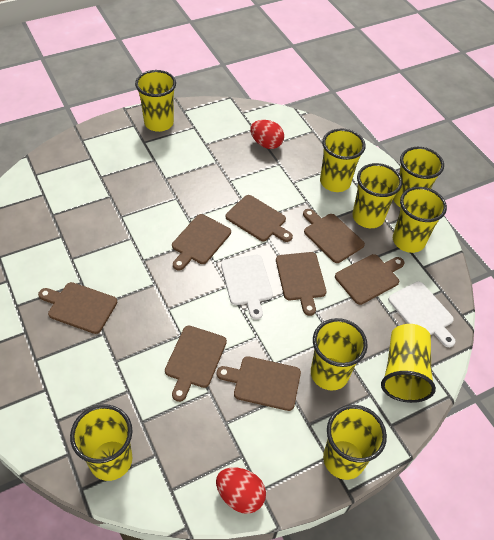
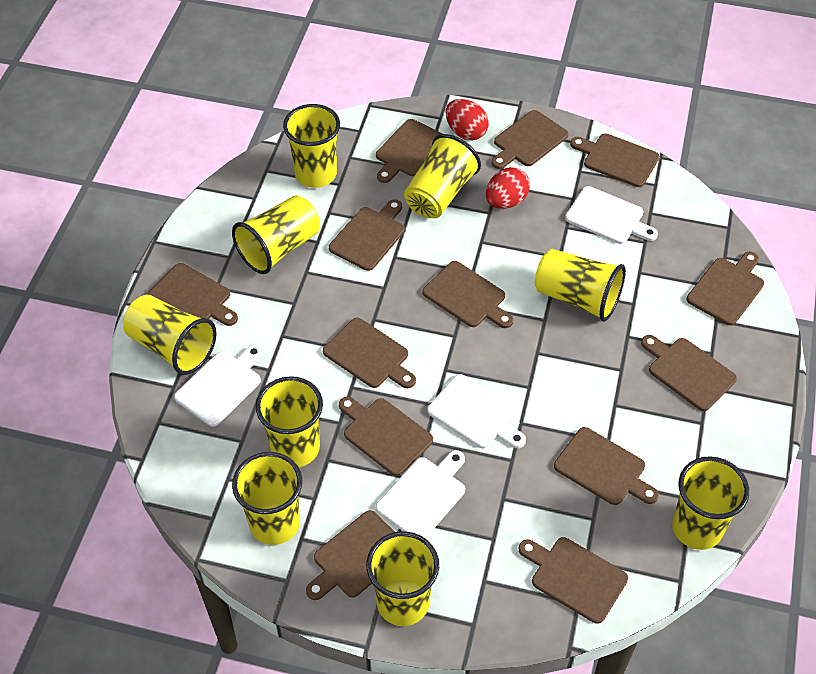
brown cutting board: 8 -> 13
white cutting board: 2 -> 4

